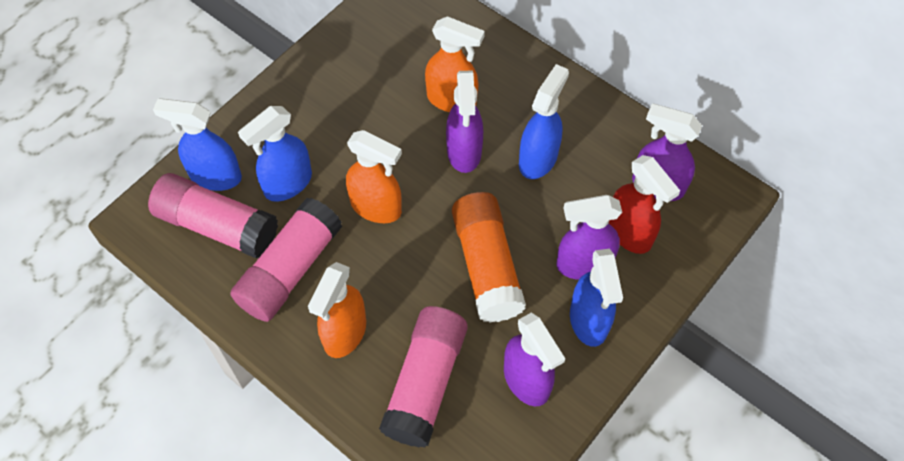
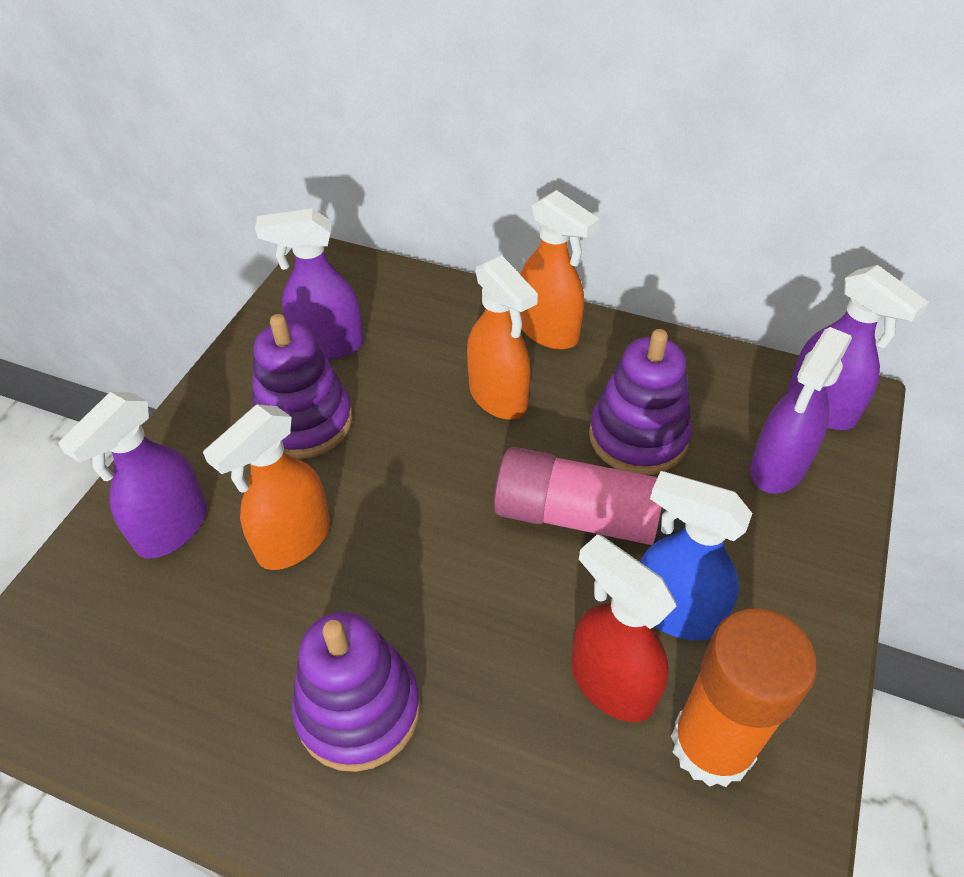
blue spray bottle: 4 -> 1
pink glue stick: 3 -> 1
purple stacking toy: 0 -> 3

